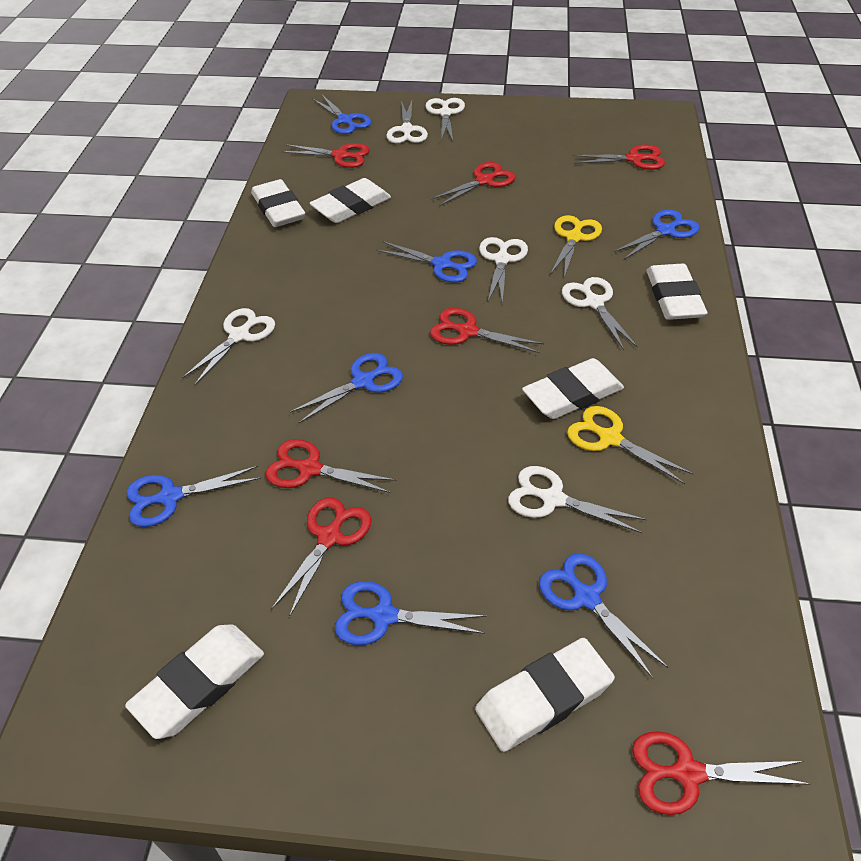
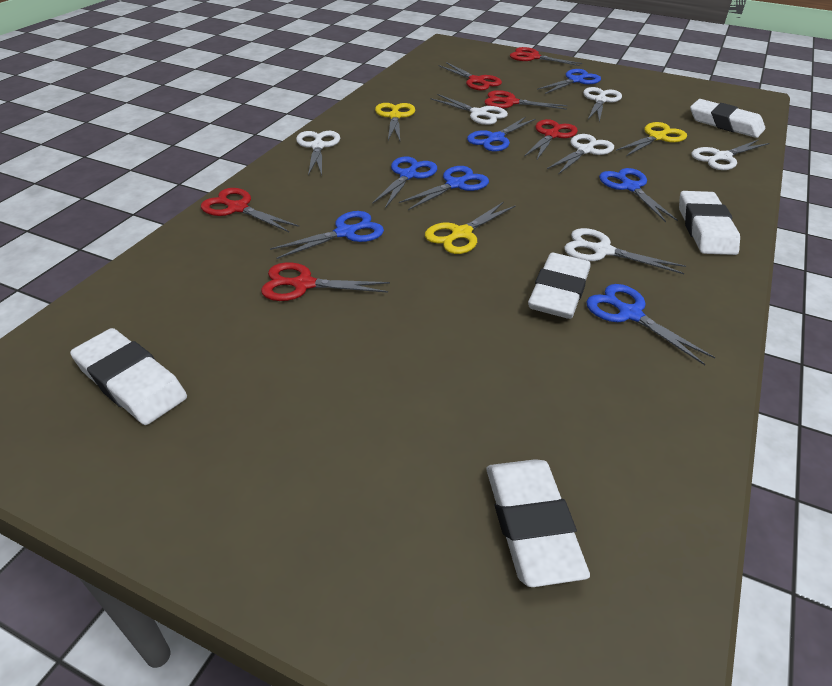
red scissors: 7 -> 6
white eraser: 6 -> 5
yellow scissors: 2 -> 3

